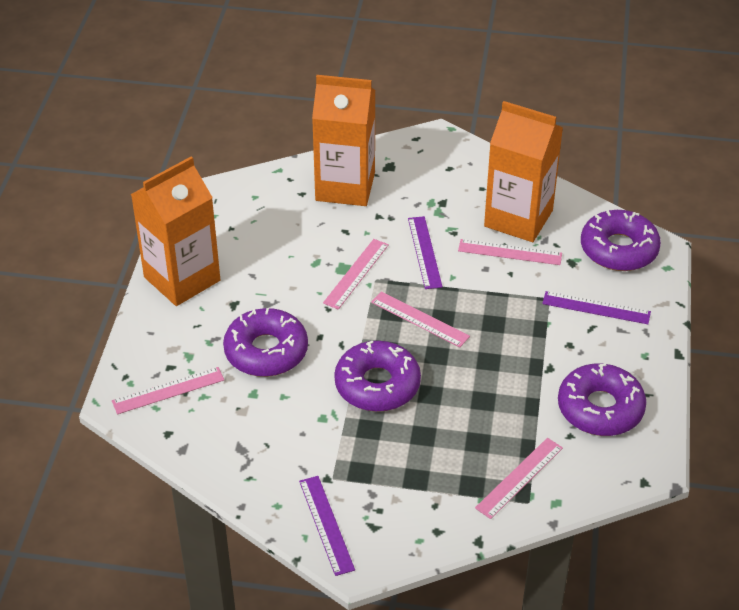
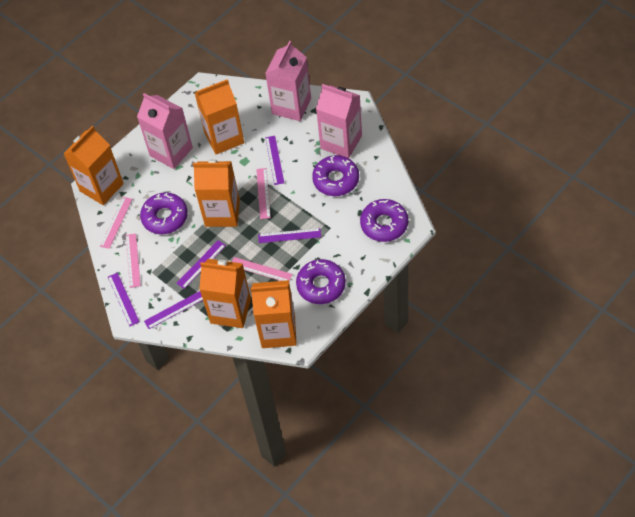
orange carton: 3 -> 5
pink carton: 0 -> 3
pink ruler: 5 -> 4
purple ruler: 3 -> 5

